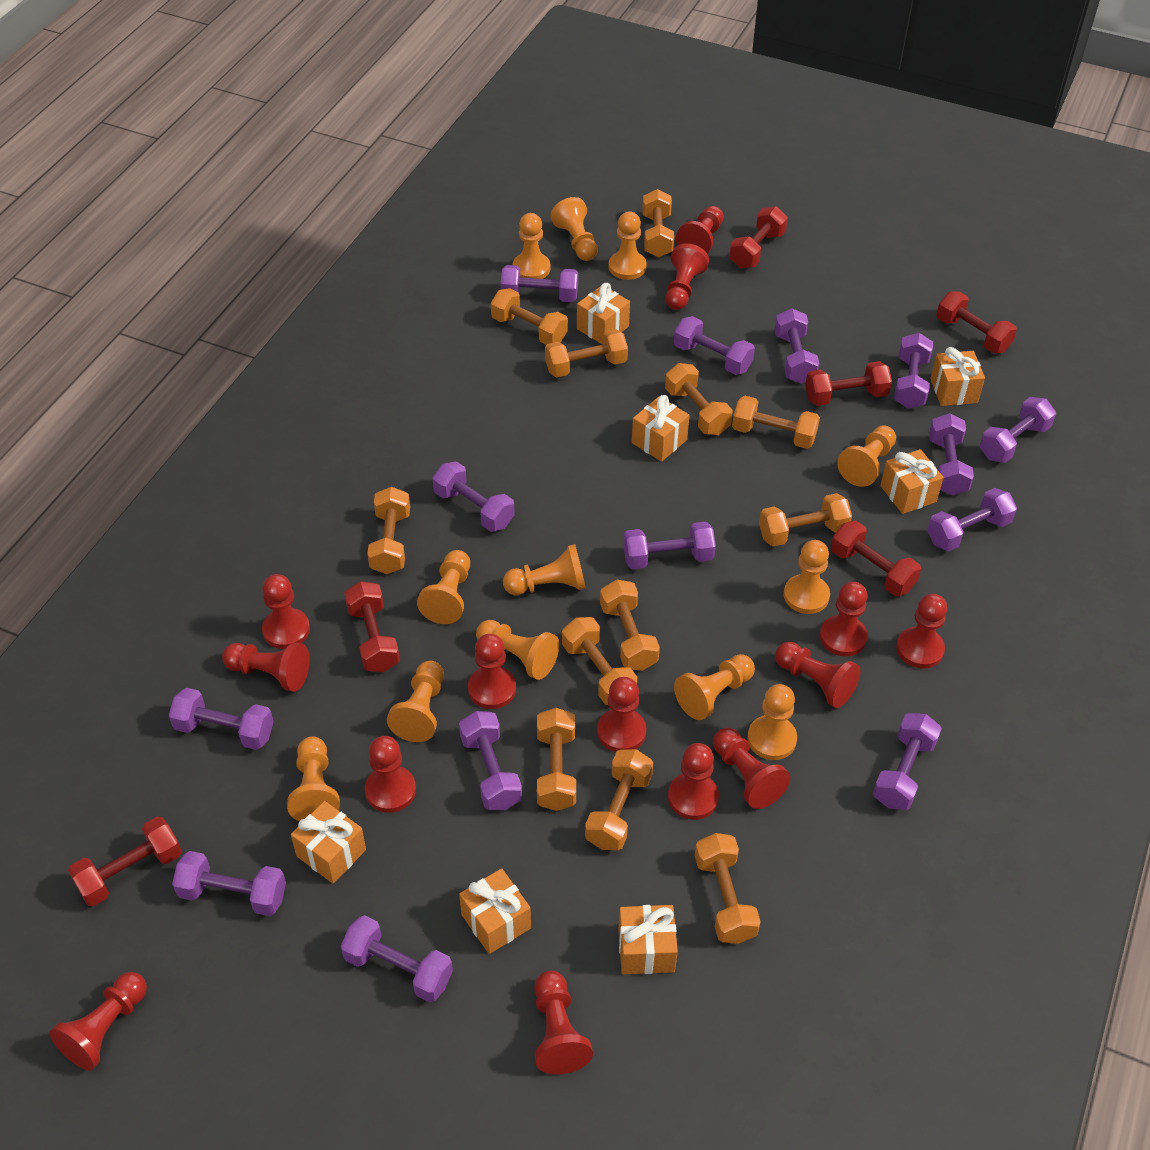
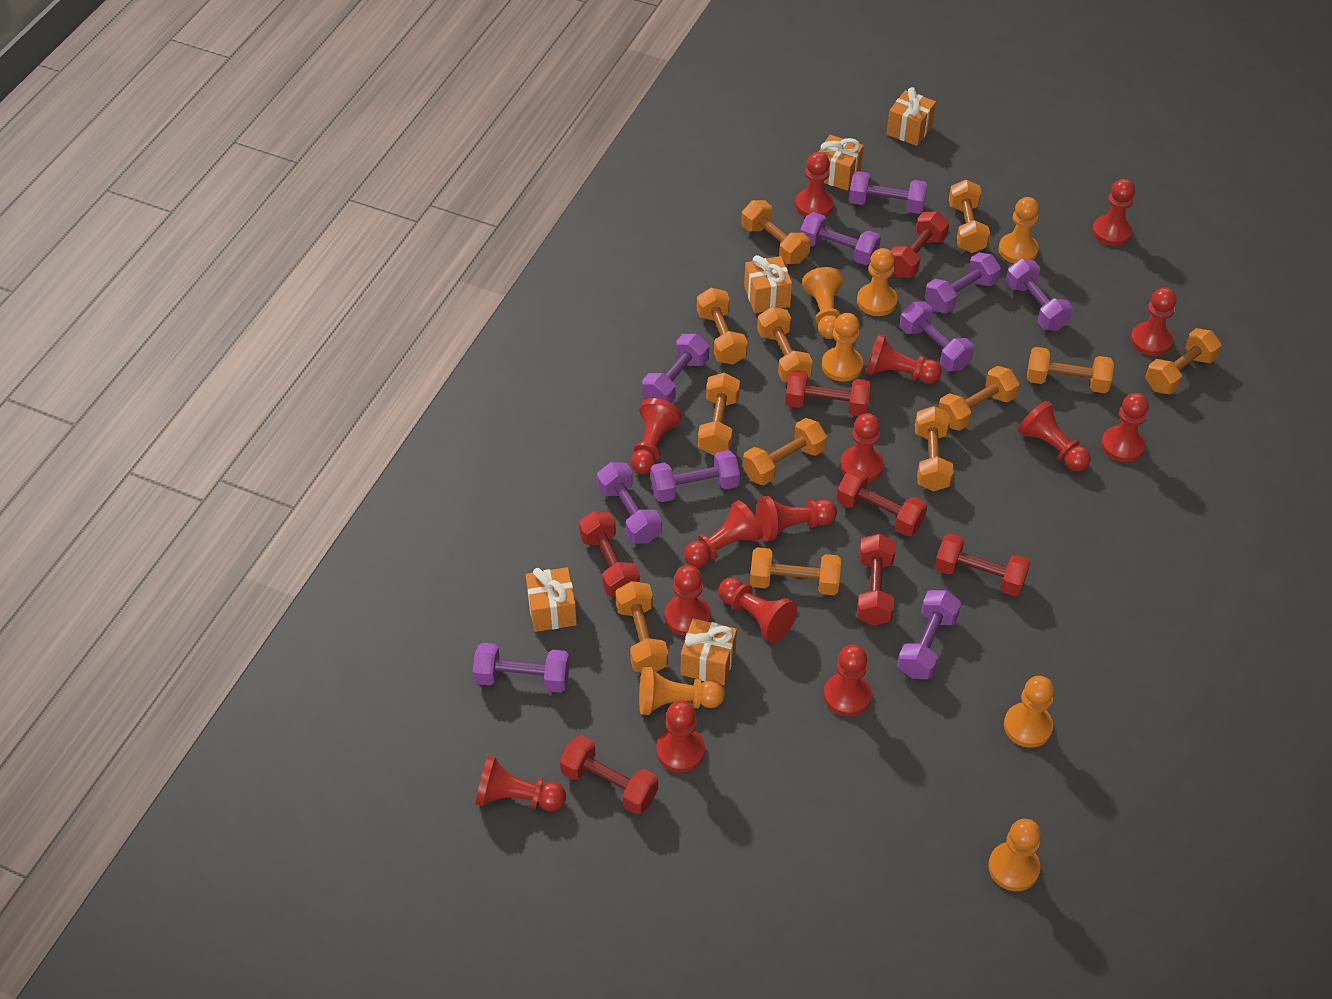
orange gift: 7 -> 5
orange pawn: 12 -> 7
purple dumbbell: 14 -> 10
red dumbbell: 6 -> 7
red pawn: 14 -> 15

